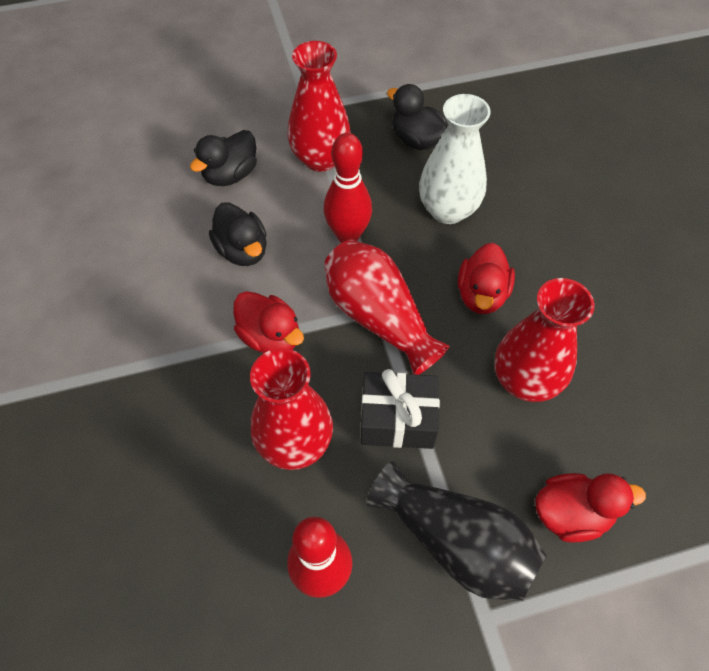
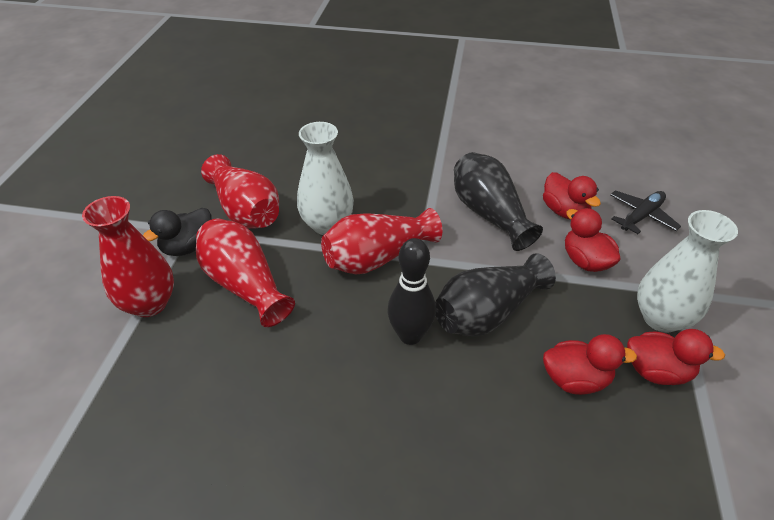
black bowling pin: 0 -> 1
black duck: 3 -> 1
black gift: 1 -> 0
black plane: 0 -> 1
black vase: 1 -> 2
red bowling pin: 2 -> 0
red duck: 3 -> 4
white vase: 1 -> 2

